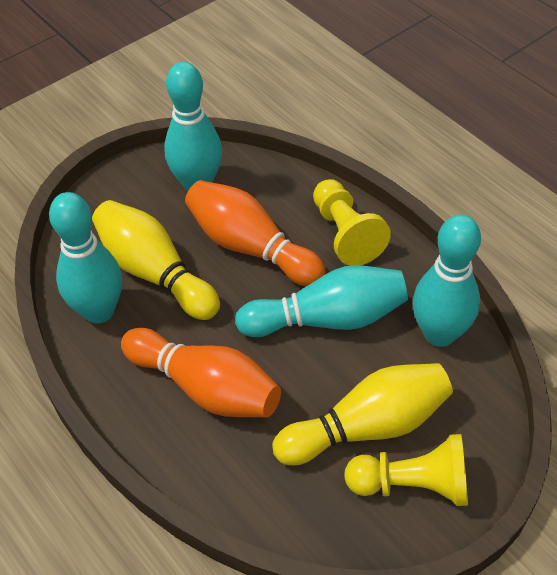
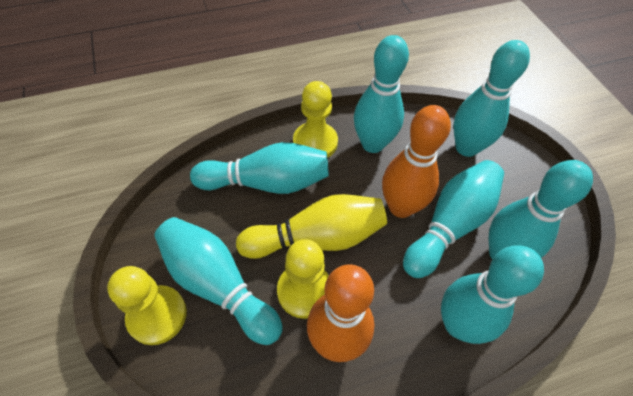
turquoise bowling pin: 4 -> 7
yellow bowling pin: 2 -> 1
yellow pawn: 2 -> 3

